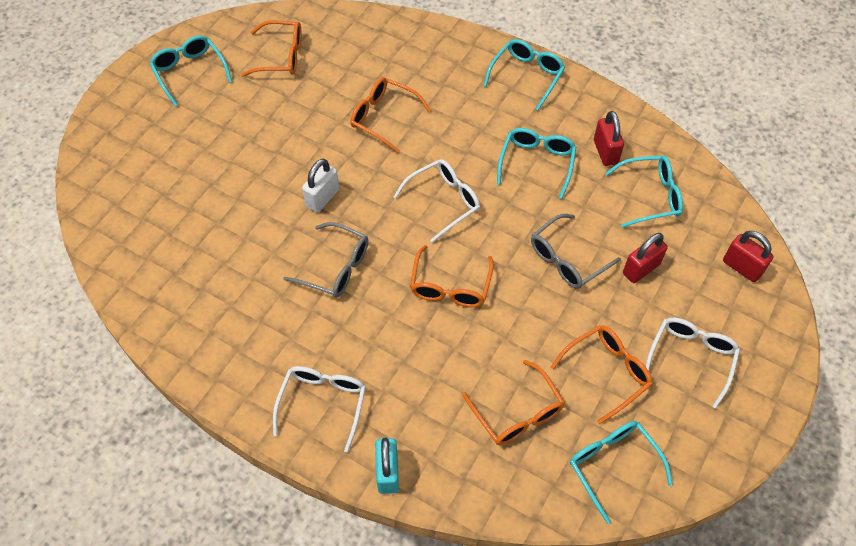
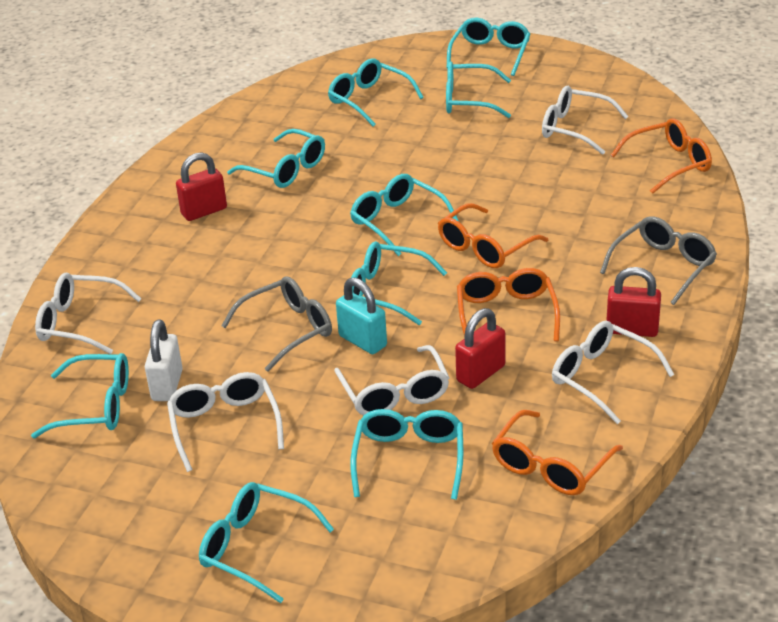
orange glasses: 5 -> 4
turquoise glasses: 5 -> 9
white glasses: 3 -> 5

